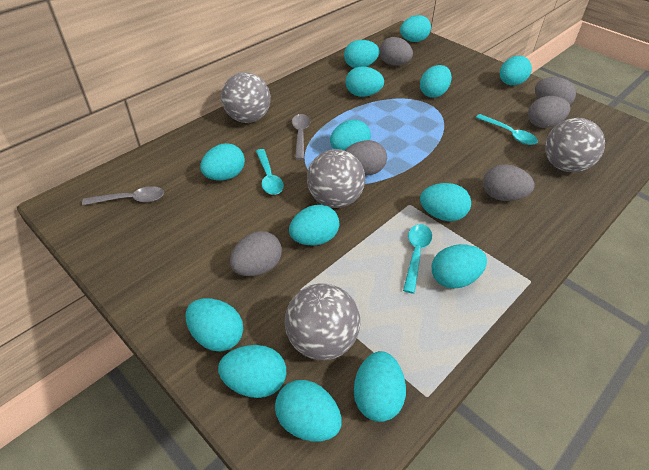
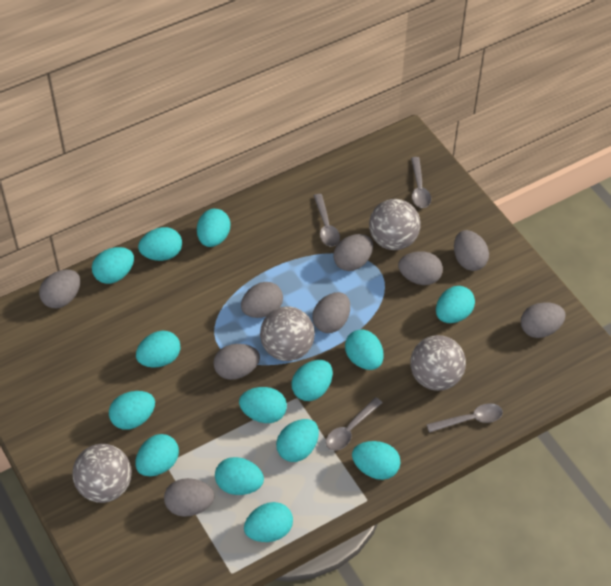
grey egg: 6 -> 9
grey spoon: 2 -> 4
turquoise spoon: 3 -> 0

